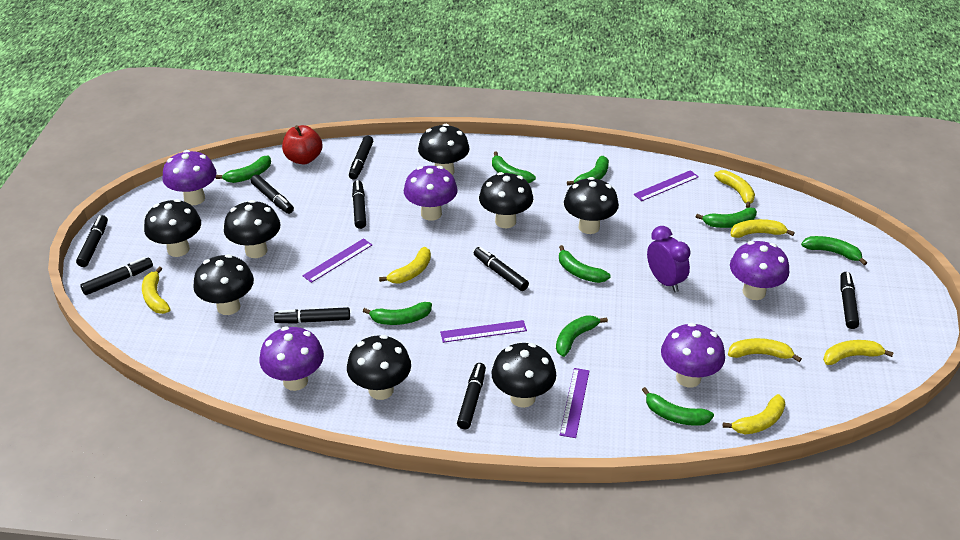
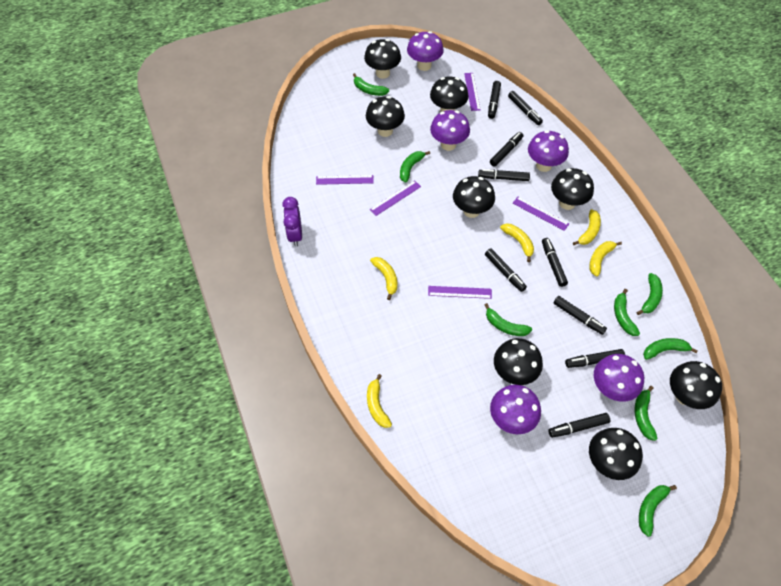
green banana: 9 -> 8
purple ruler: 4 -> 5
red apple: 1 -> 0
yellow banana: 7 -> 5

